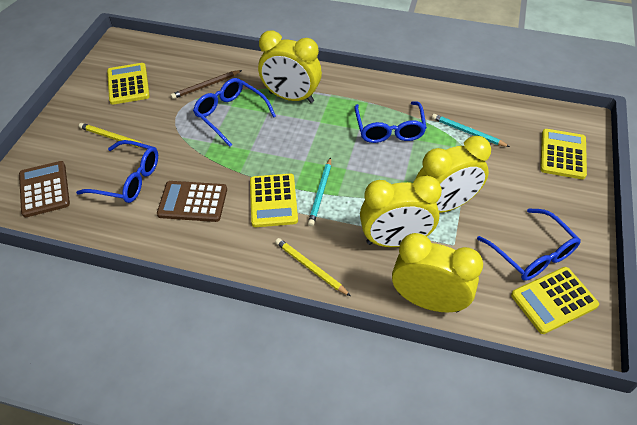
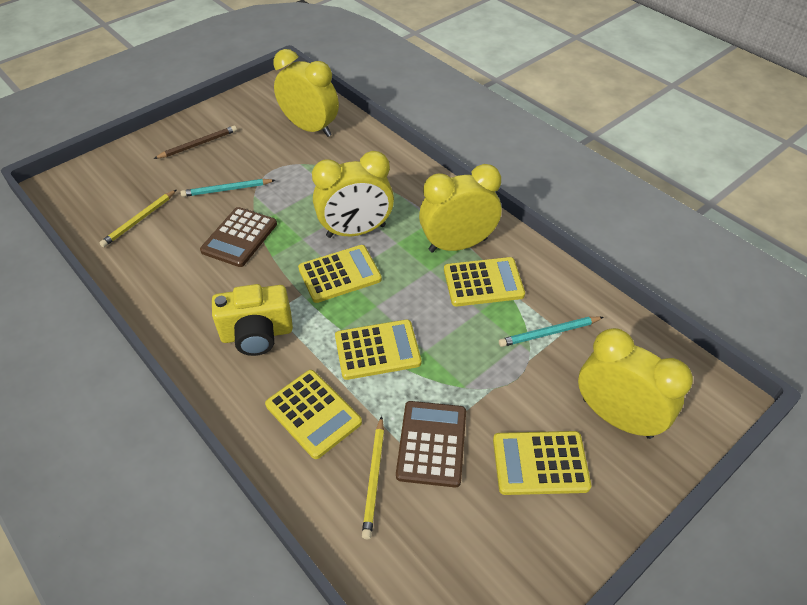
blue glasses: 4 -> 0
yellow calculator: 4 -> 5
yellow camera: 0 -> 1

